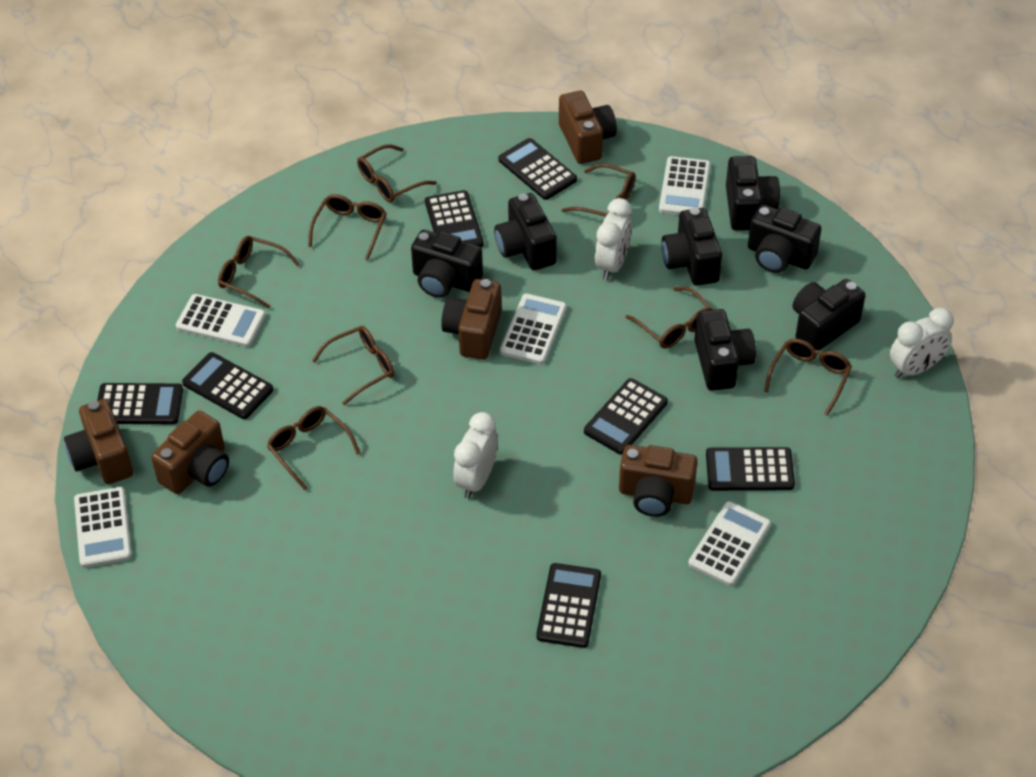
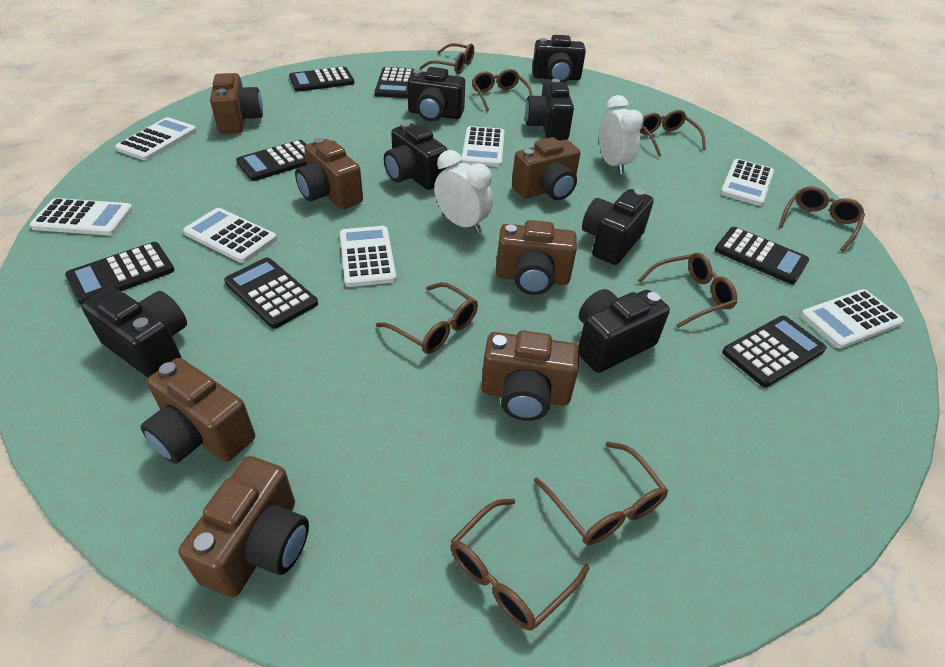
brown camera: 5 -> 7
white calculator: 5 -> 7
white clock: 3 -> 2

